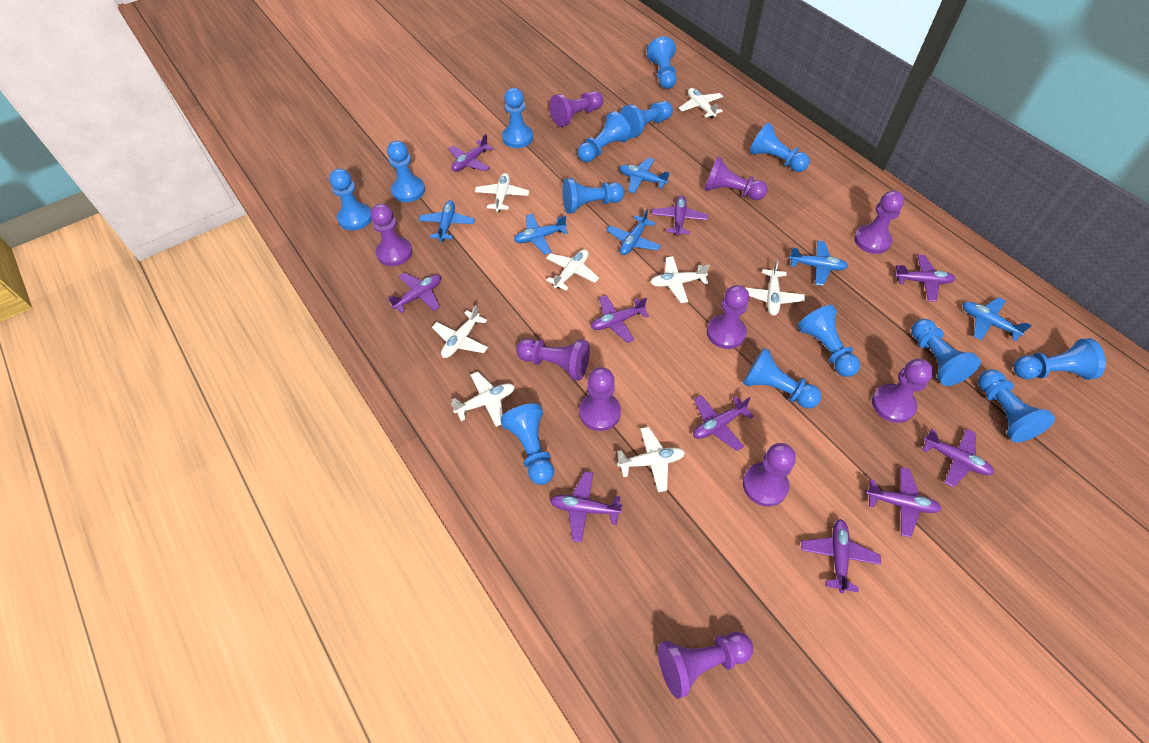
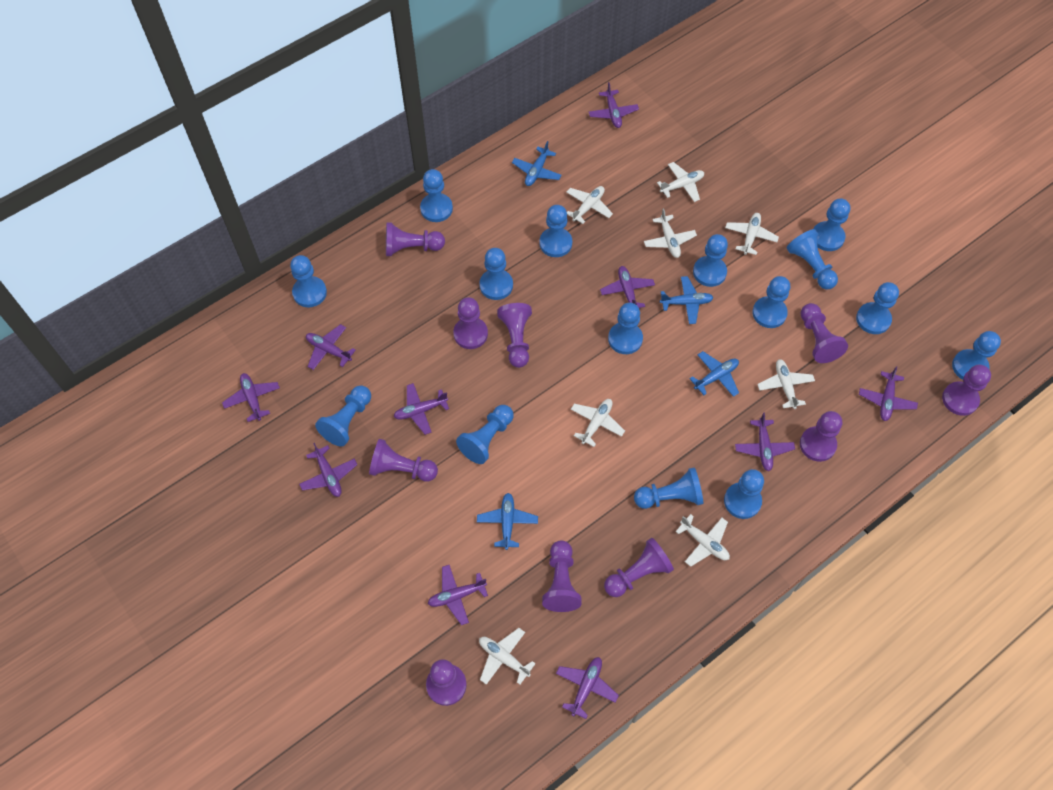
blue pawn: 14 -> 15
blue plane: 6 -> 4

